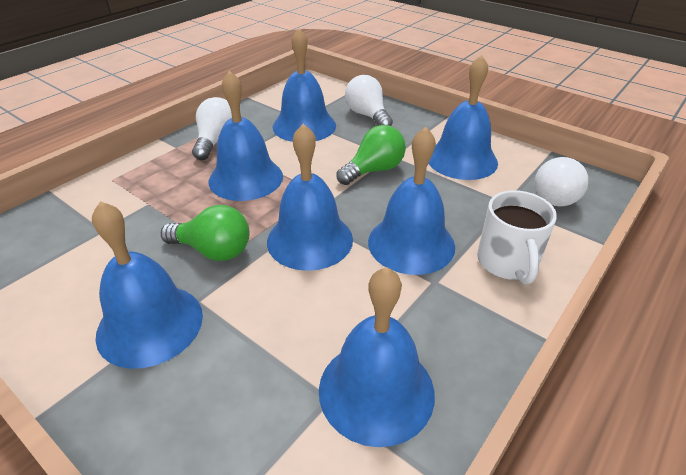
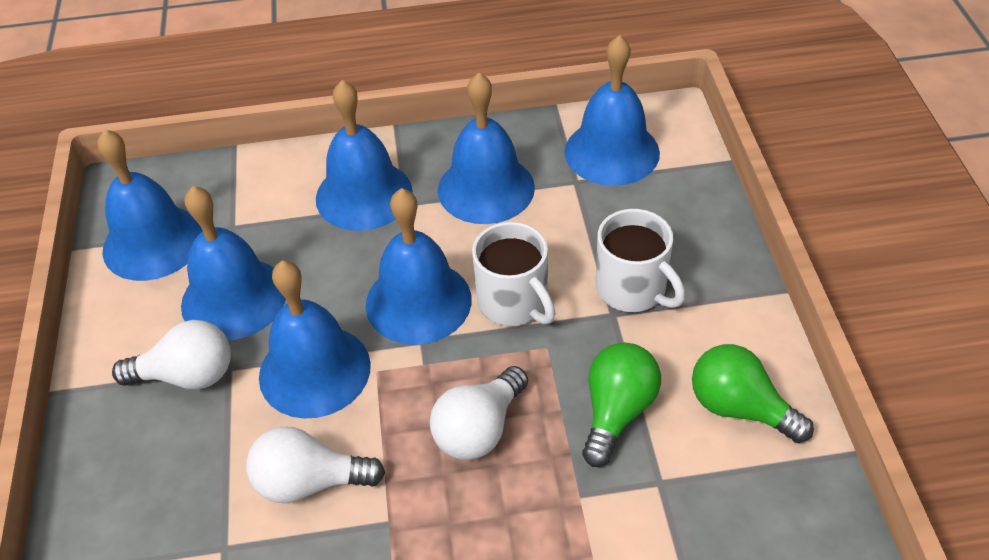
white mug: 1 -> 2

